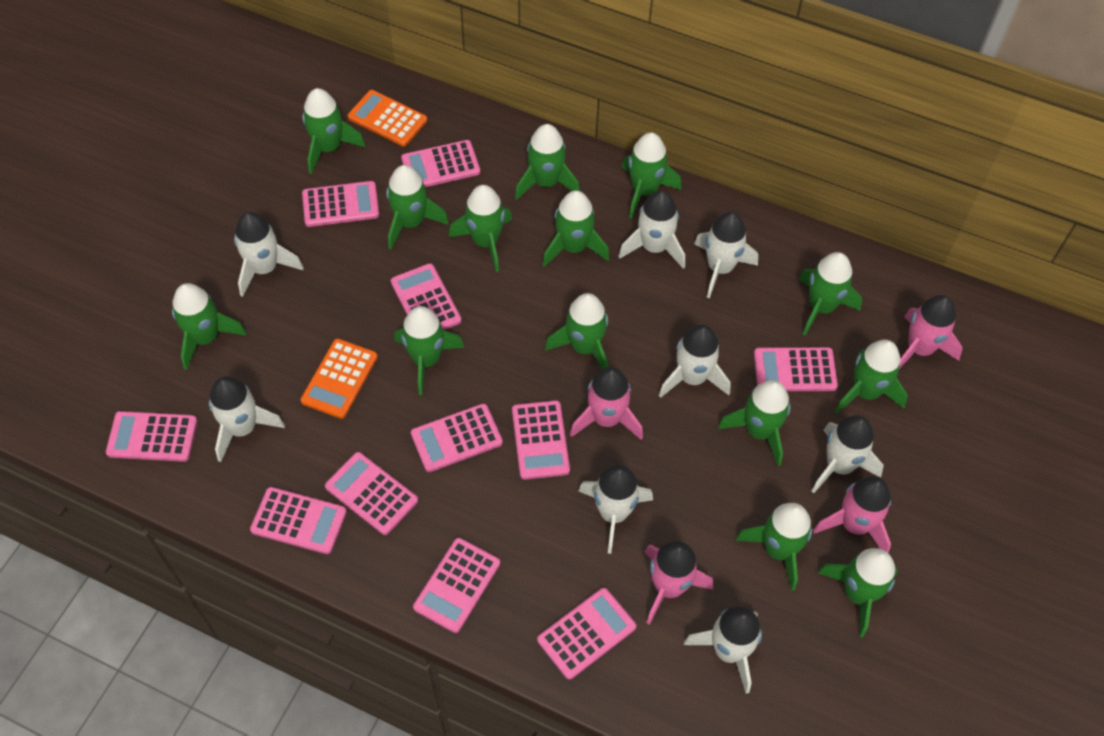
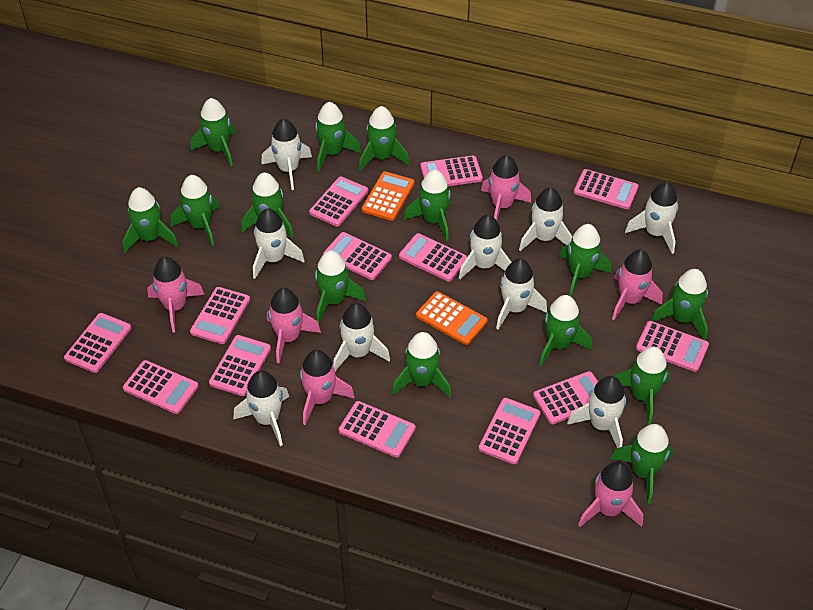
pink calculator: 11 -> 13
pink rocket: 4 -> 6
white rocket: 8 -> 9

